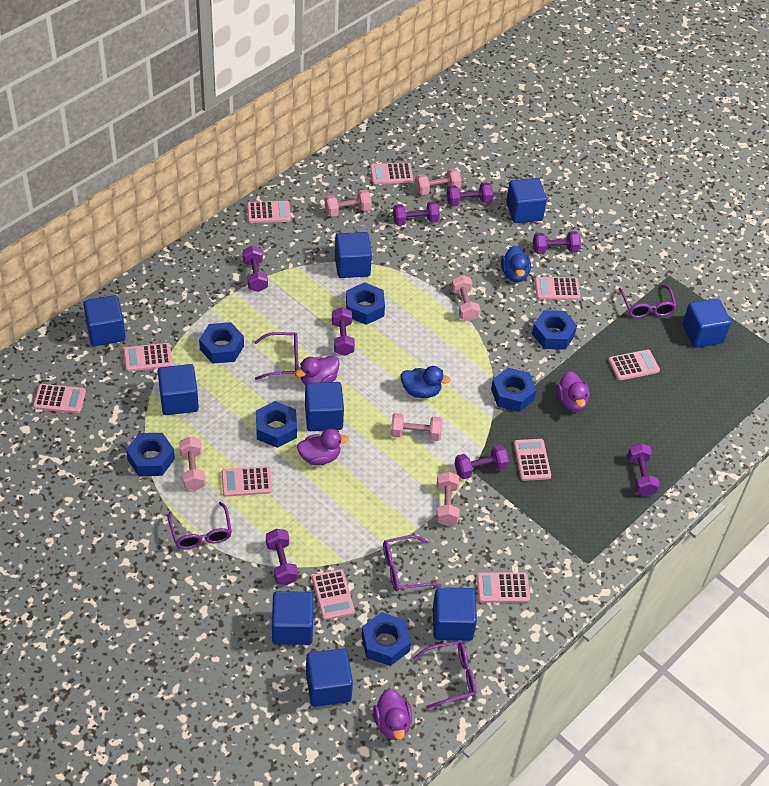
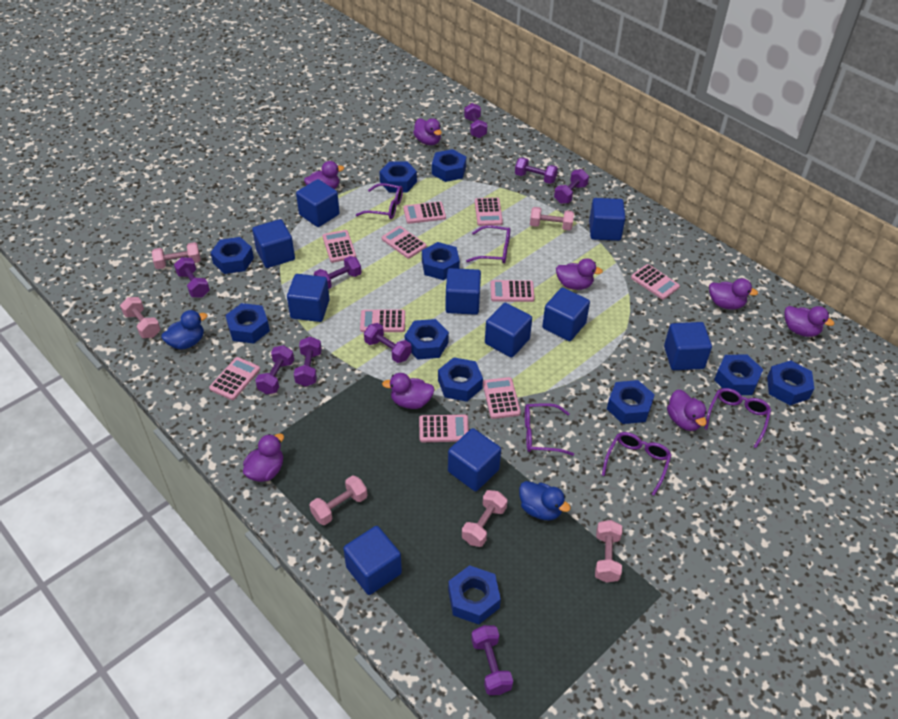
blue cube: 9 -> 10
blue nut: 7 -> 11
purple duck: 4 -> 8
purple dumbbell: 8 -> 9

